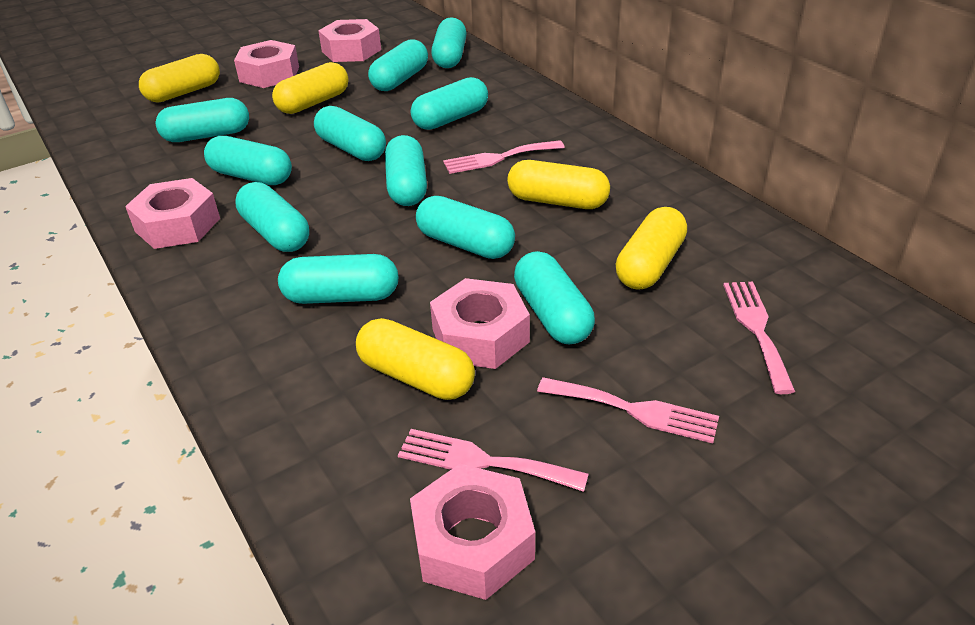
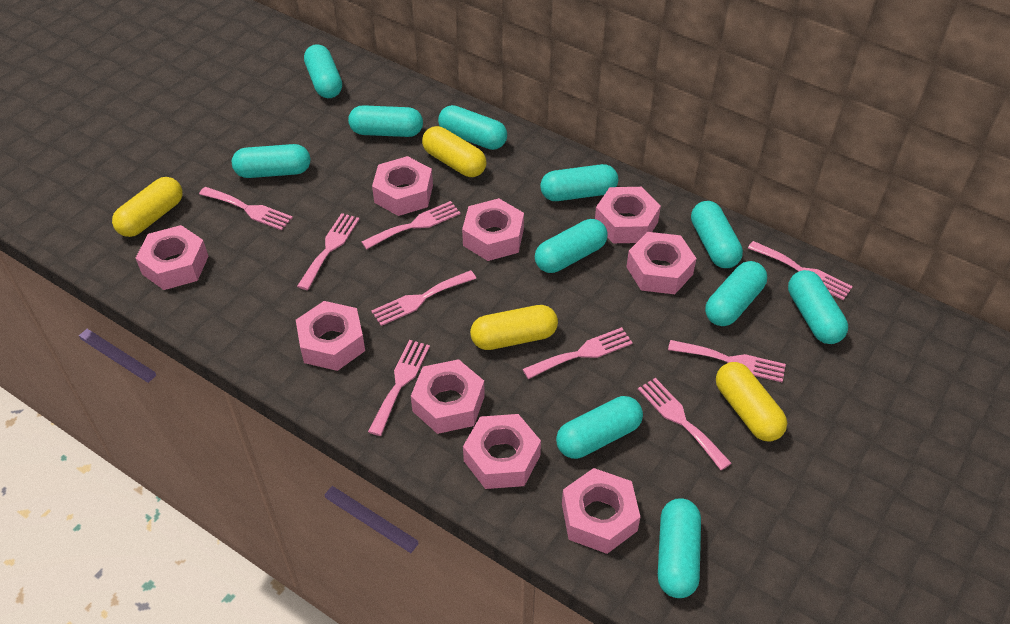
pink fork: 4 -> 9
pink nut: 5 -> 9
yellow capsule: 5 -> 4

